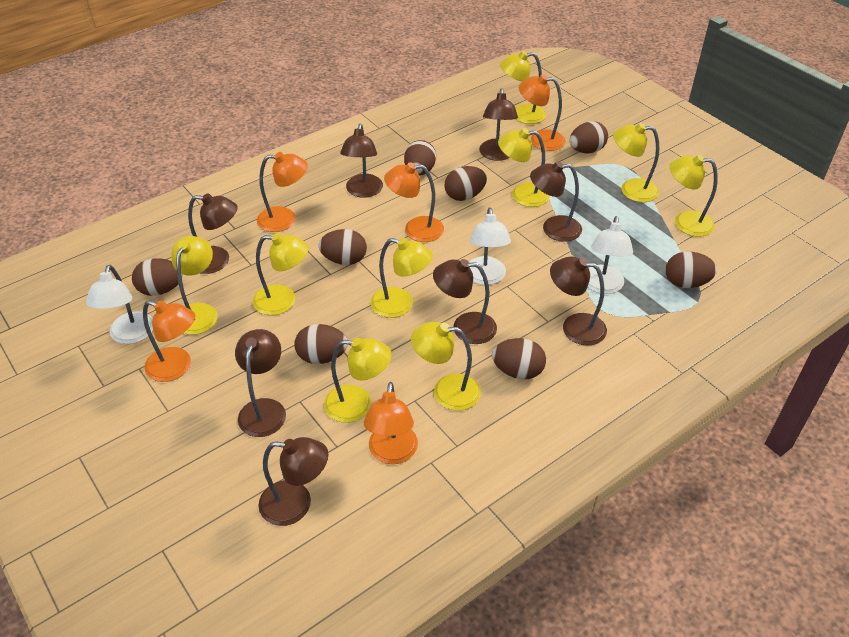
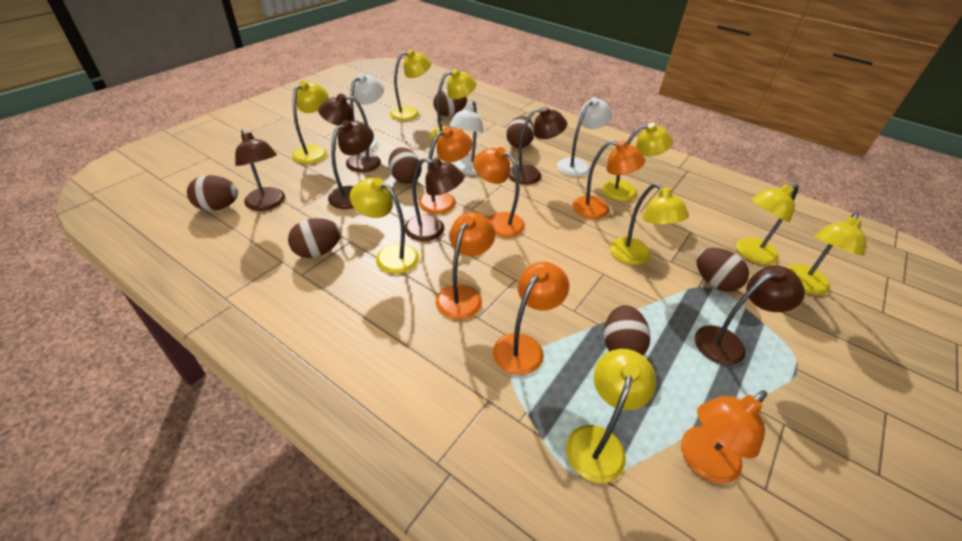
brown egg: 8 -> 7
brown lamp: 8 -> 6
orange lamp: 5 -> 6

